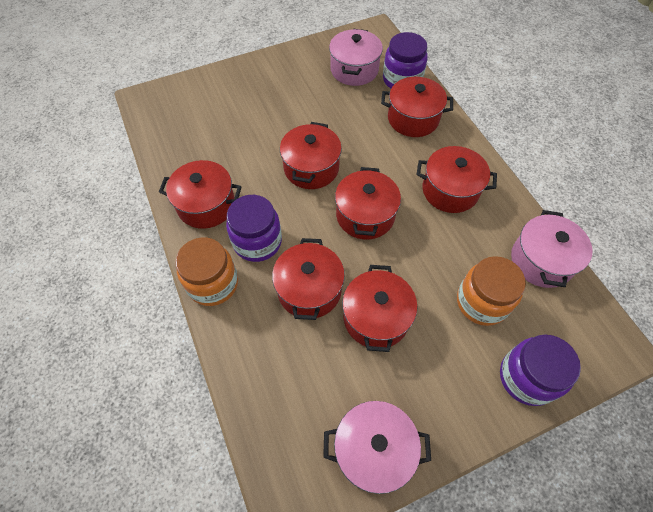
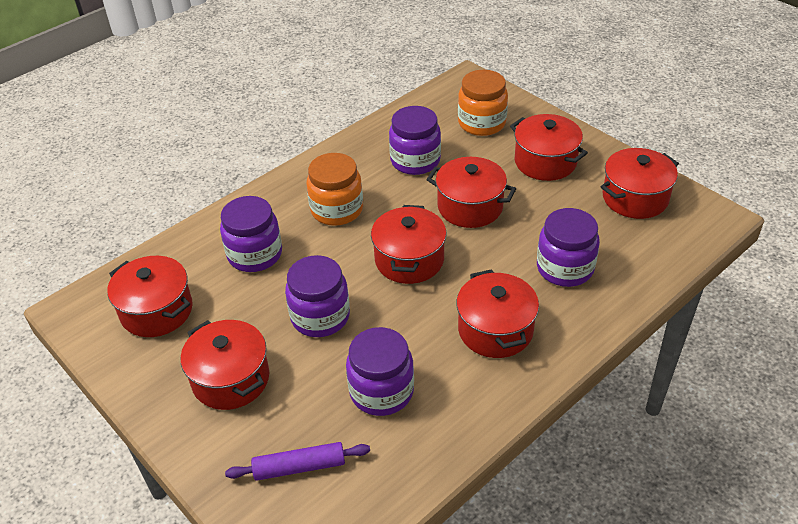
pink pot: 3 -> 0
purple jar: 3 -> 5
purple rolling pin: 0 -> 1

